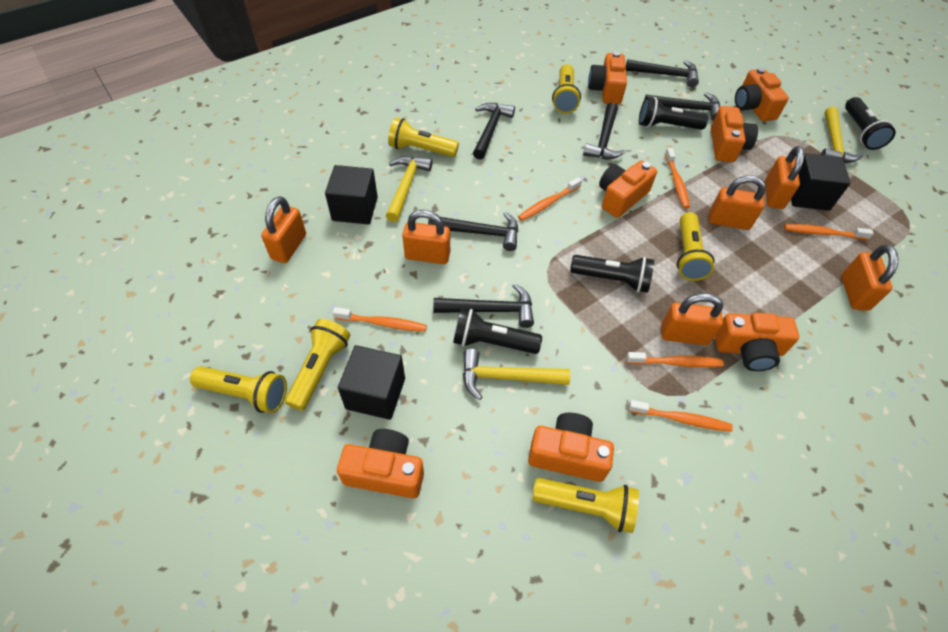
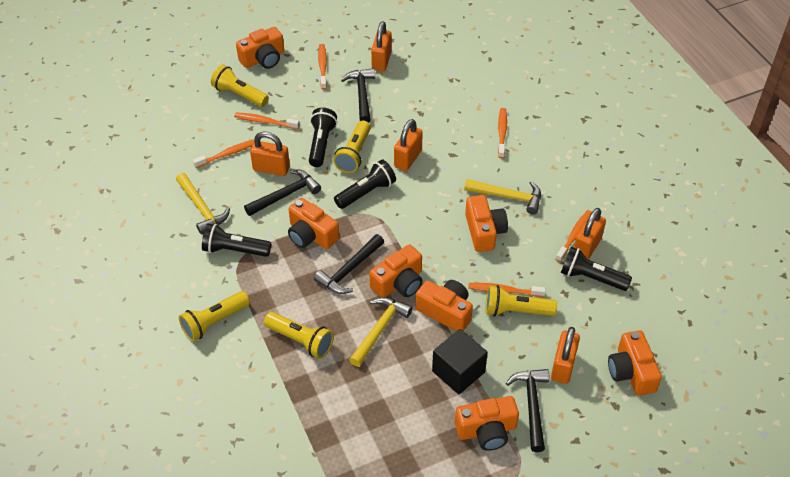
black cube: 3 -> 1
black hammer: 6 -> 4
orange padlock: 6 -> 5
yellow flashlight: 6 -> 5

